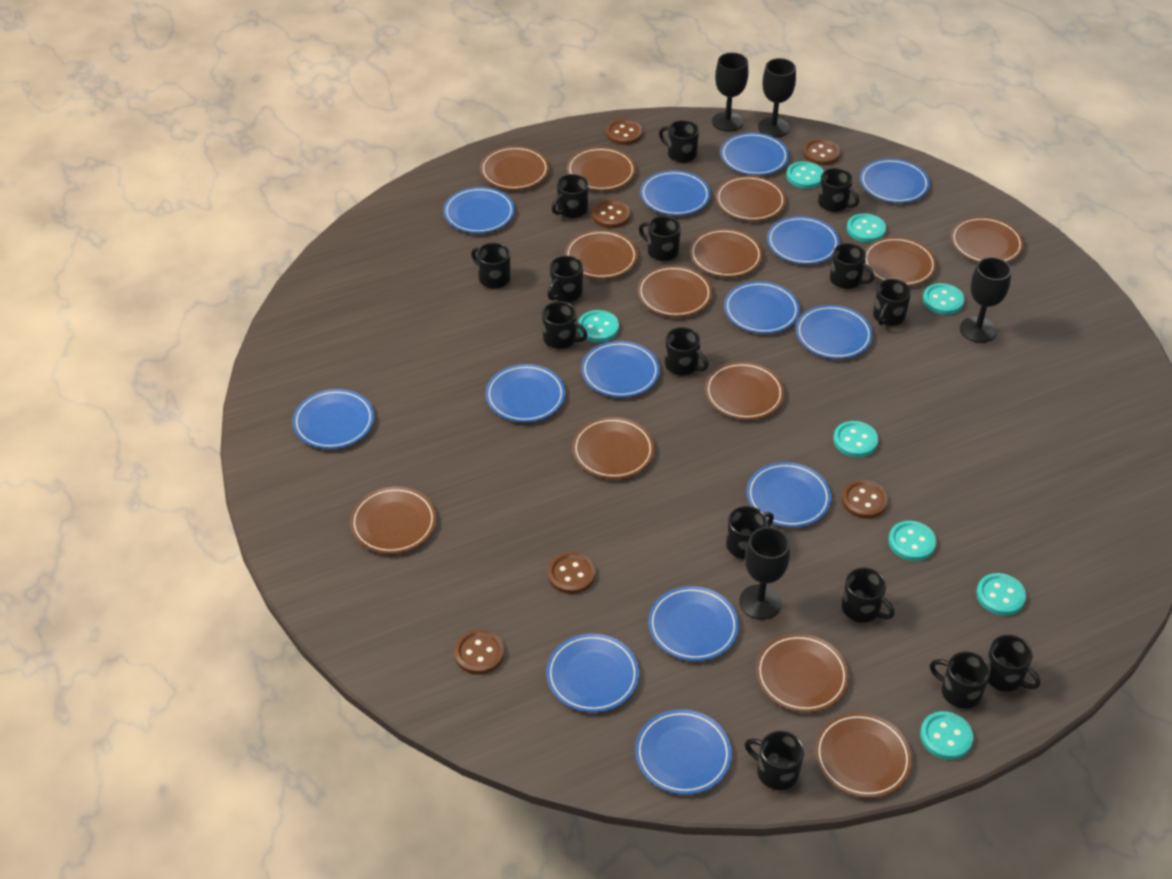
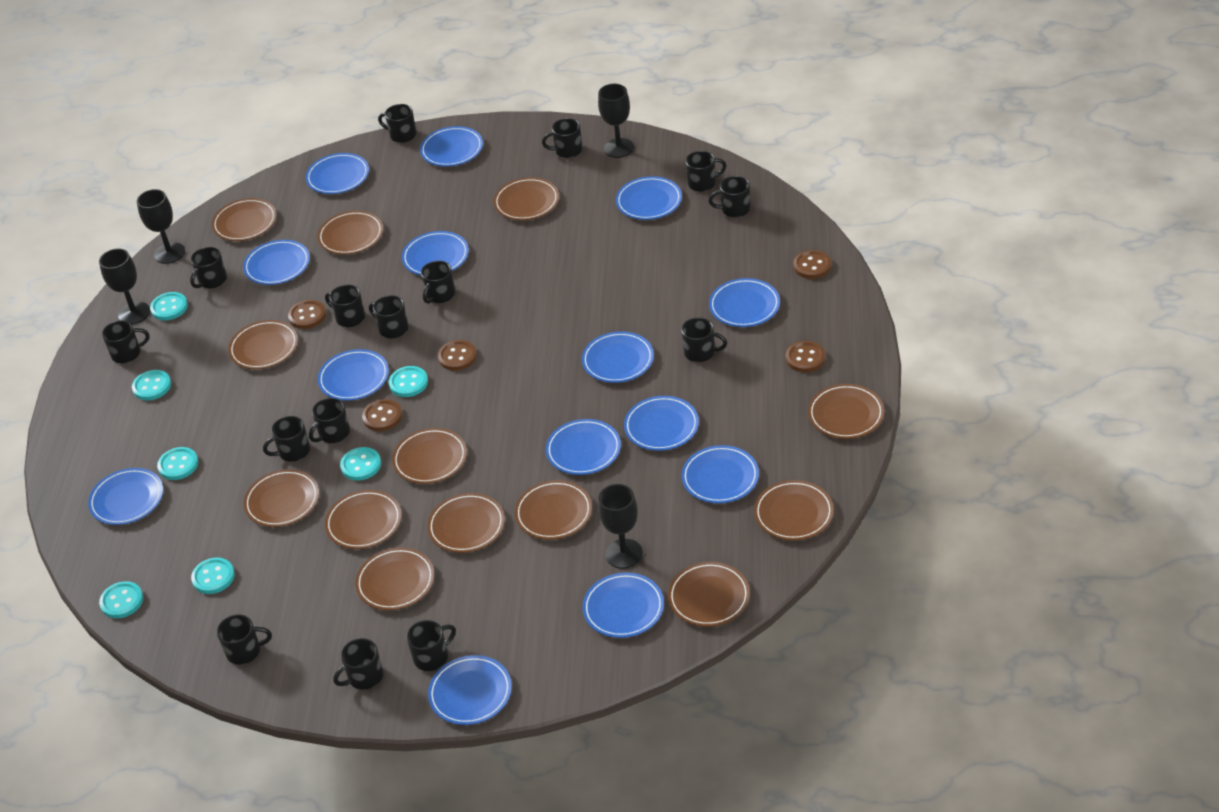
brown button: 6 -> 5
turquoise button: 8 -> 7

